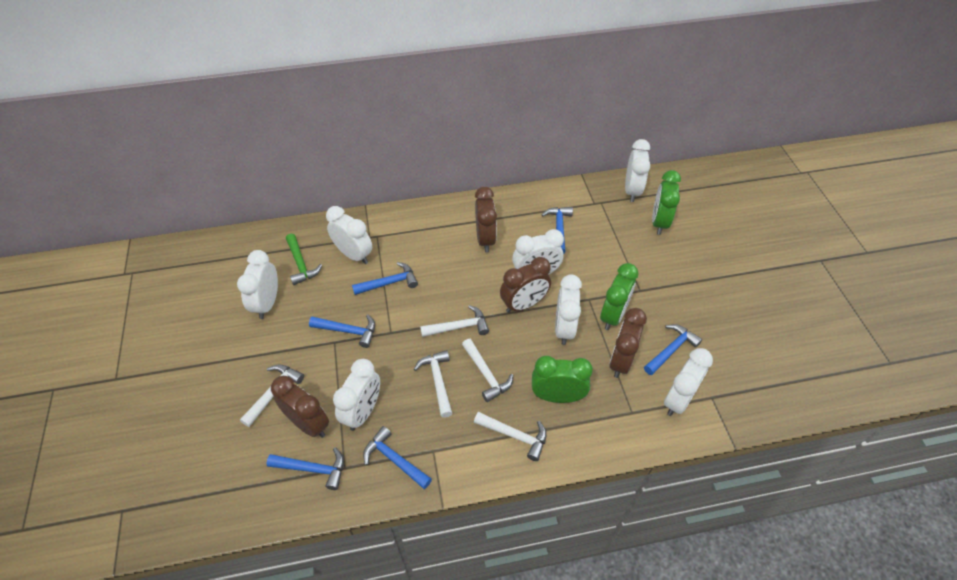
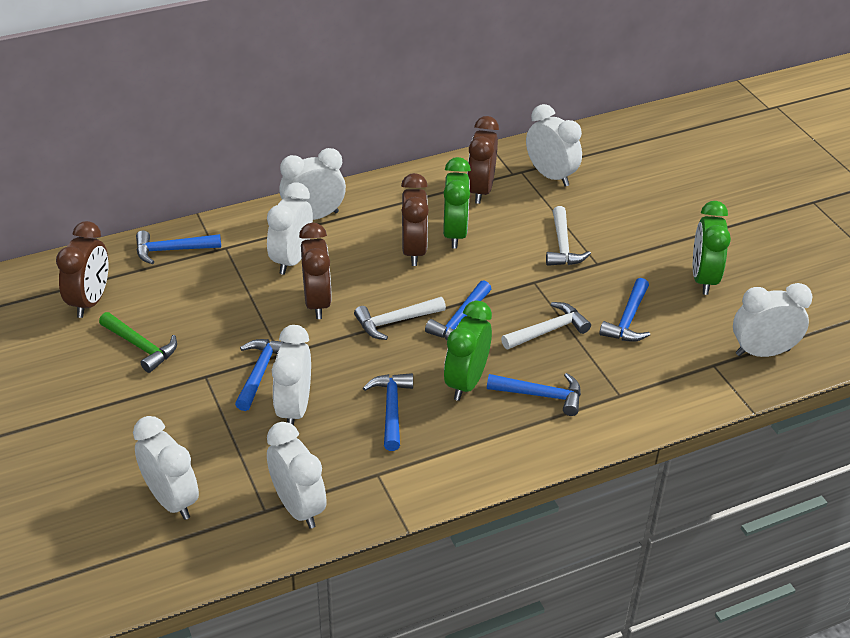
white hammer: 5 -> 3

